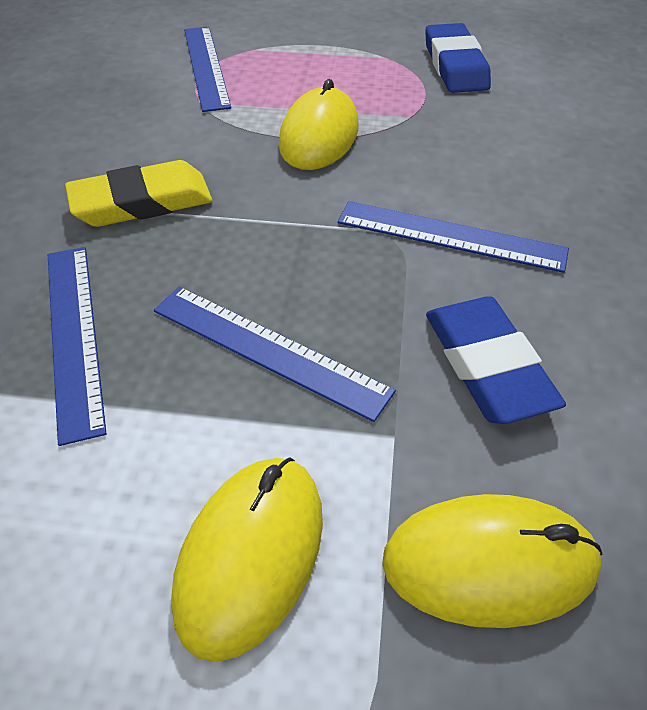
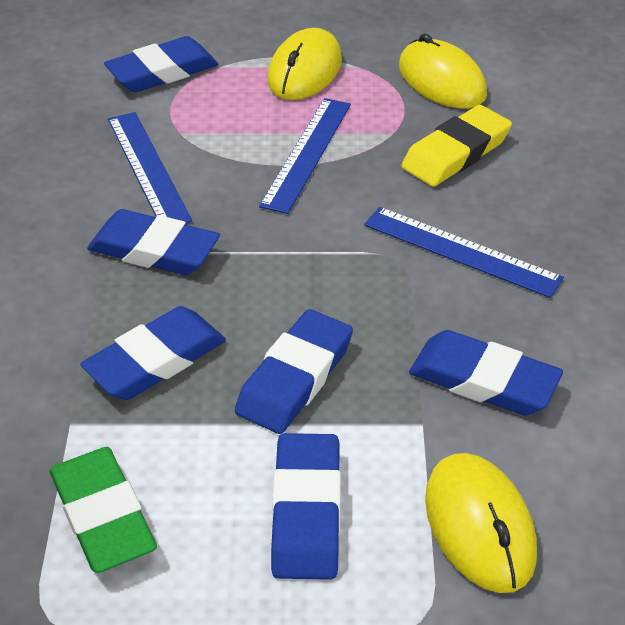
blue eraser: 2 -> 6
blue ruler: 4 -> 3
green eraser: 0 -> 1

